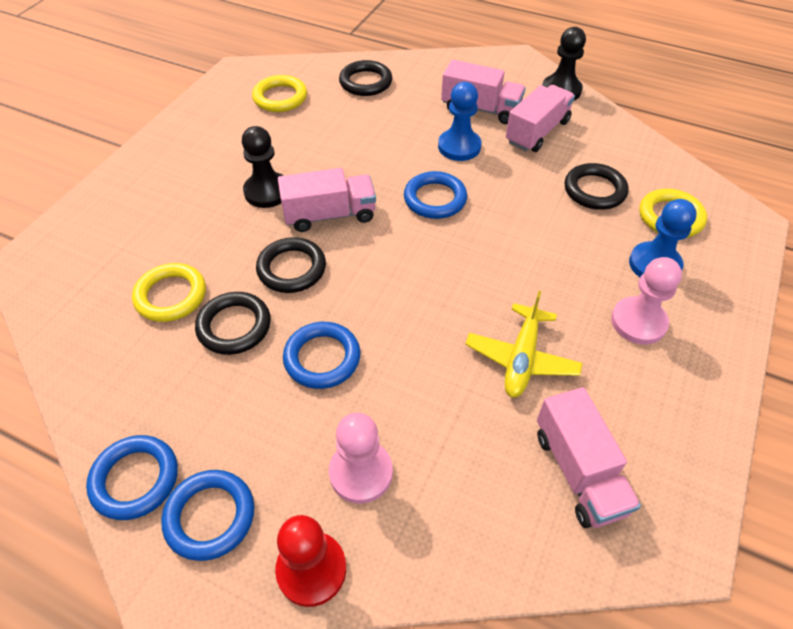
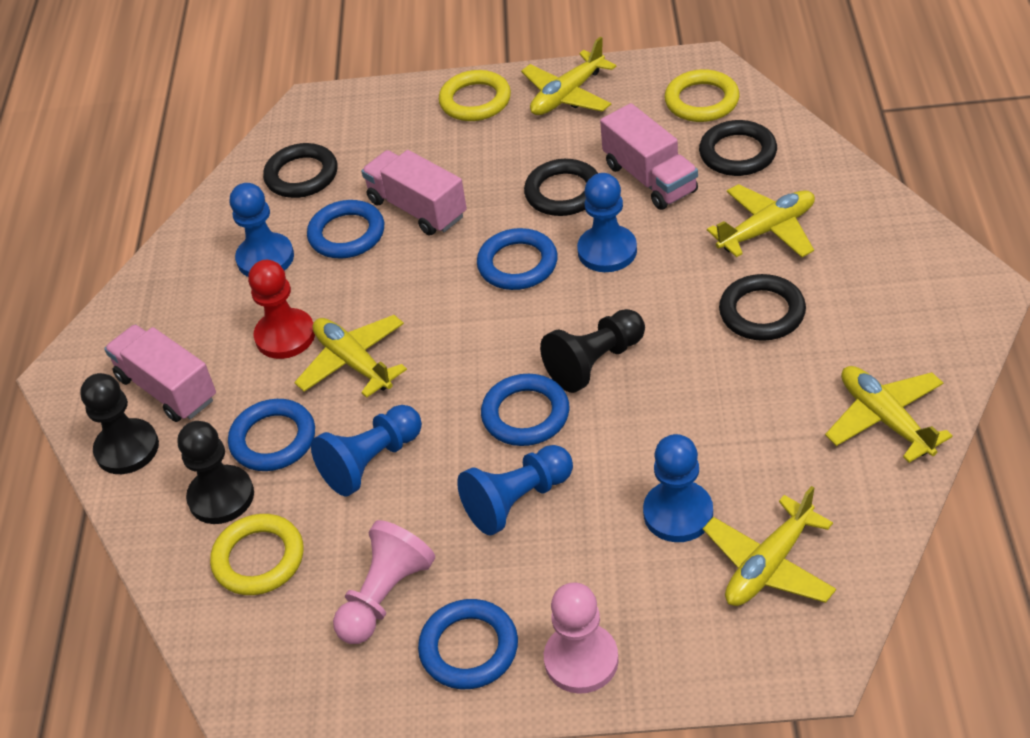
black pawn: 2 -> 3
blue pawn: 2 -> 5
blue ring: 4 -> 5
pink truck: 4 -> 3
yellow plane: 1 -> 5

